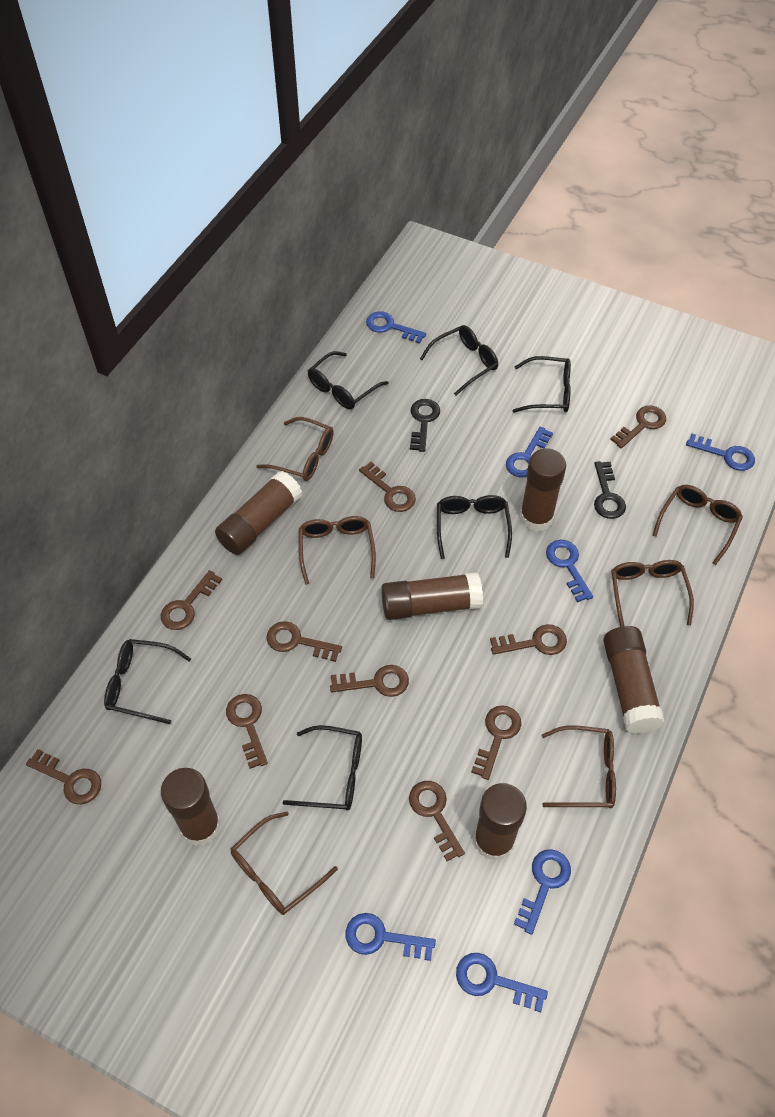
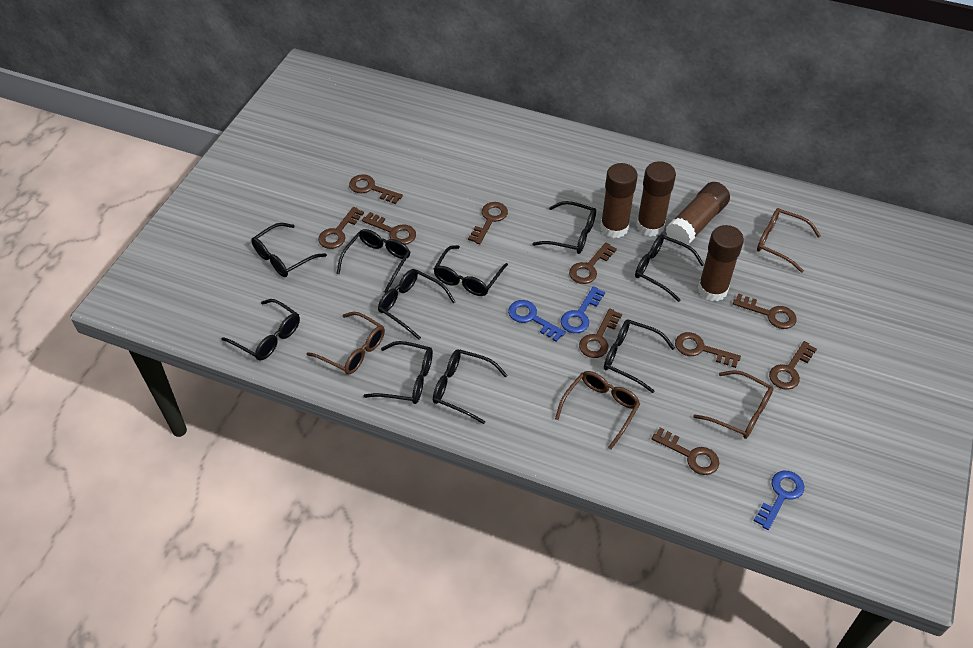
black glasses: 6 -> 10
black key: 2 -> 0
blue key: 7 -> 3
brown glasses: 6 -> 4
brown glue stick: 6 -> 4

